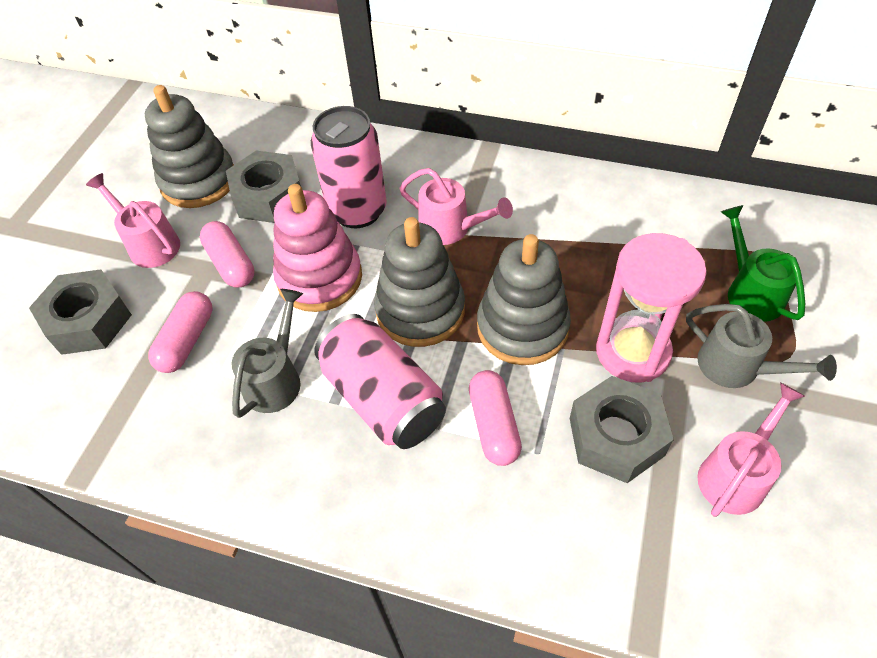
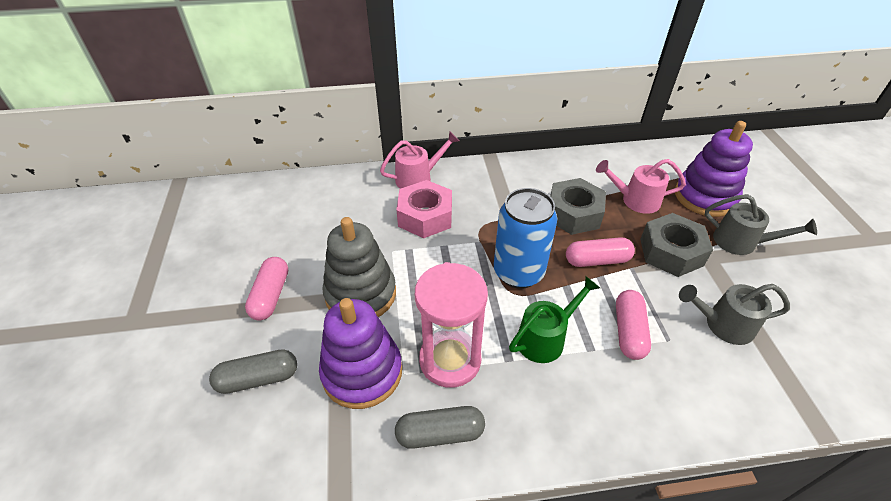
blue can: 0 -> 1
grey capsule: 0 -> 2
grey nut: 3 -> 2
grey stacking toy: 3 -> 1
pink can: 2 -> 0
pink nut: 0 -> 1
pink stacking toy: 1 -> 0
pink watering can: 3 -> 2
purple stacking toy: 0 -> 2

